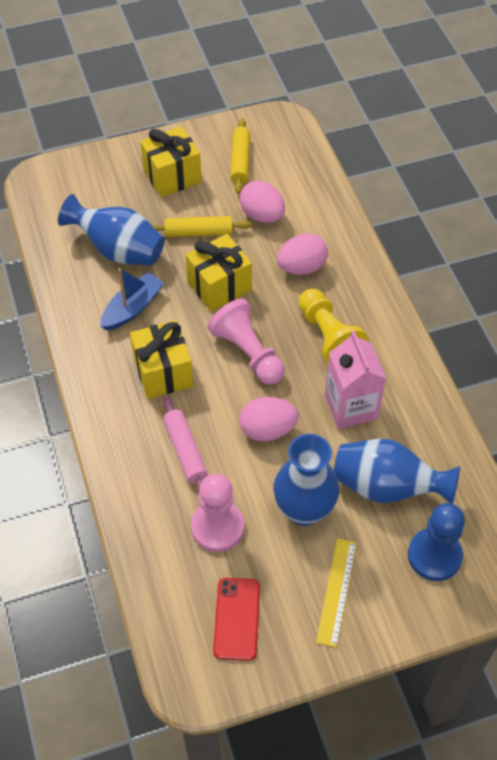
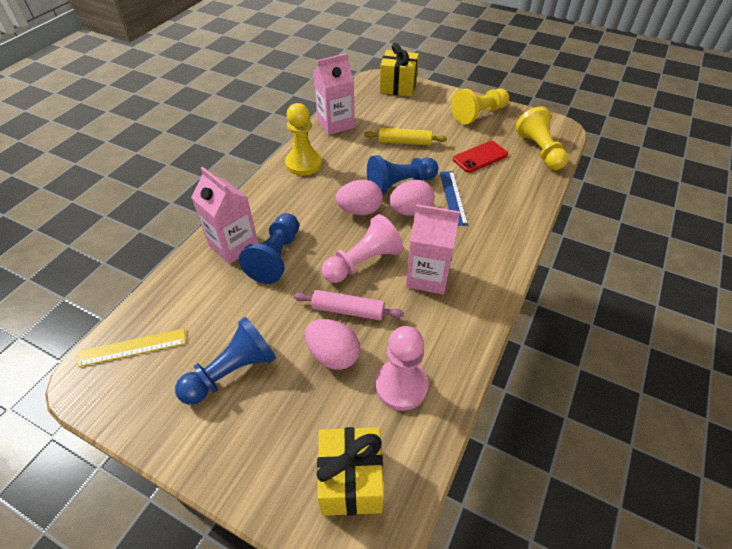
blue boat: 1 -> 0
blue pawn: 1 -> 3
blue ruler: 0 -> 1
blue vase: 3 -> 0
pink carton: 1 -> 3
yellow gift: 3 -> 2
yellow pawn: 1 -> 3
yellow rolling pin: 2 -> 1

